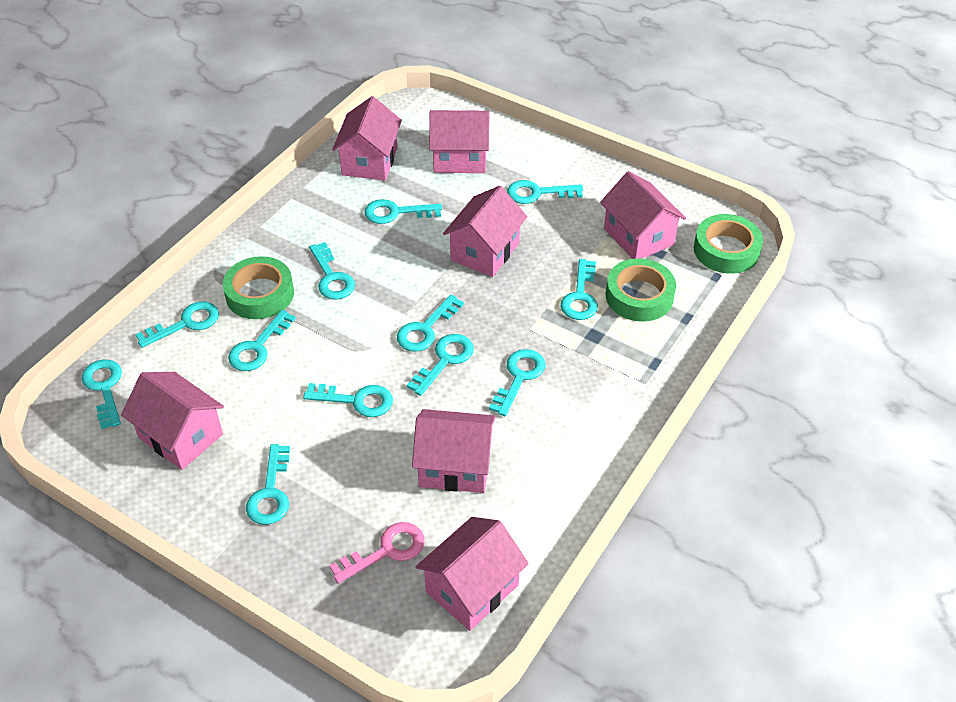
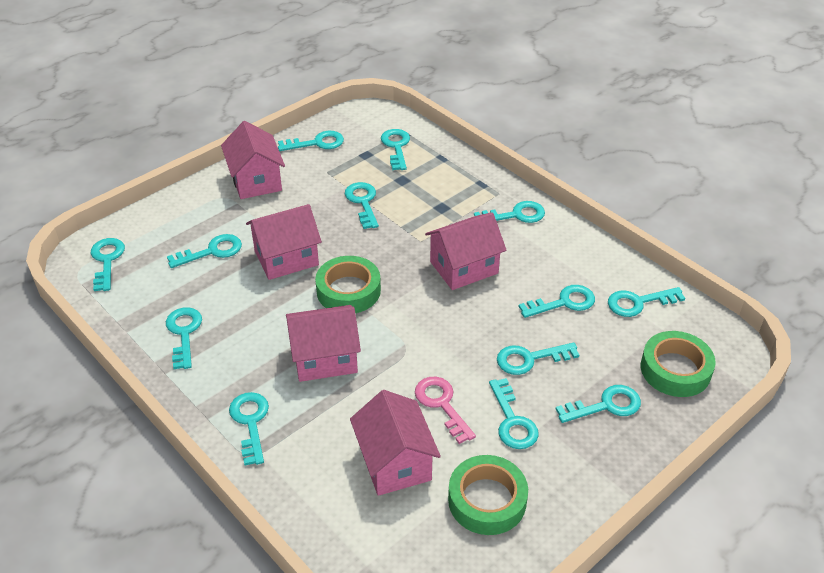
pink house: 7 -> 5
turquoise key: 12 -> 13

